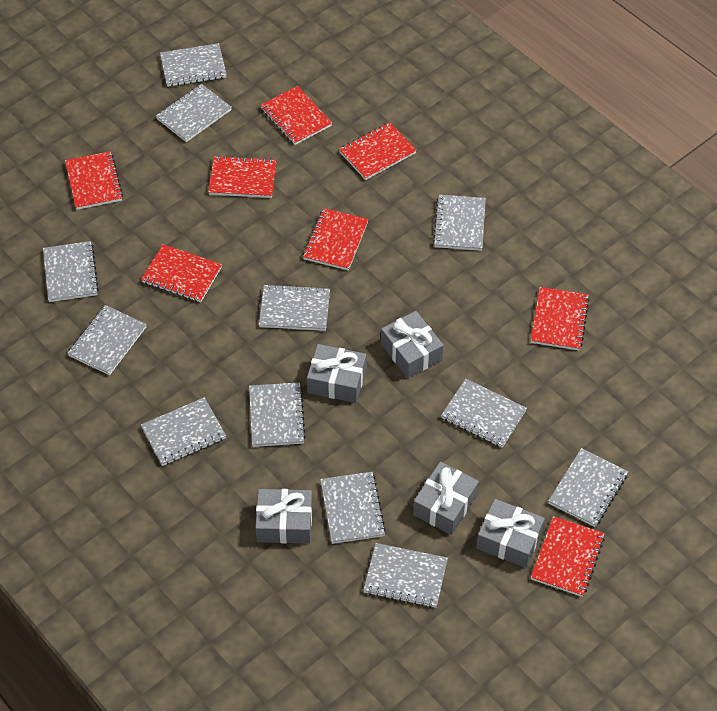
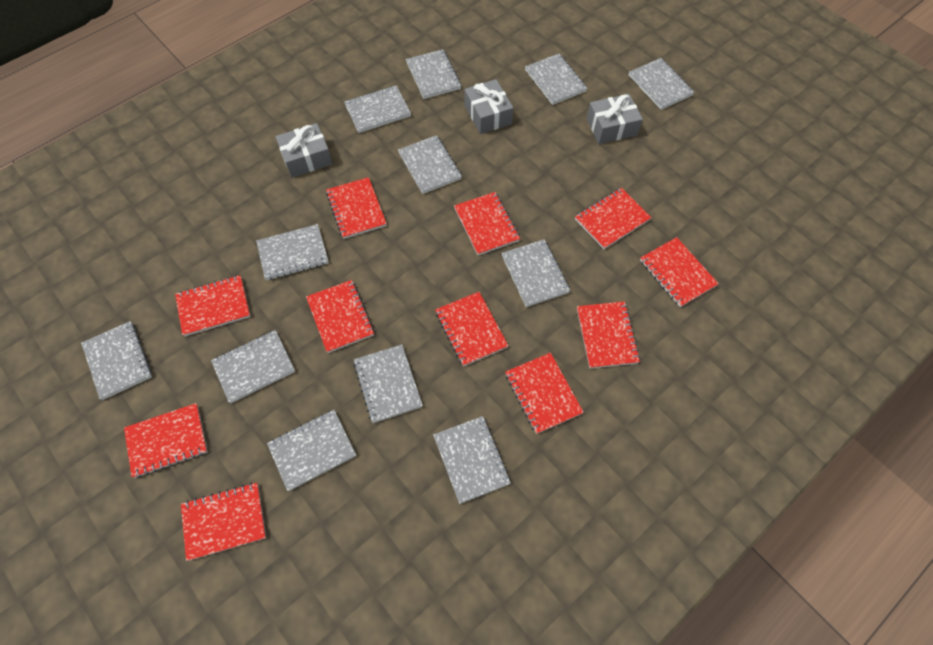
grey gift: 5 -> 3
red notebook: 8 -> 11

